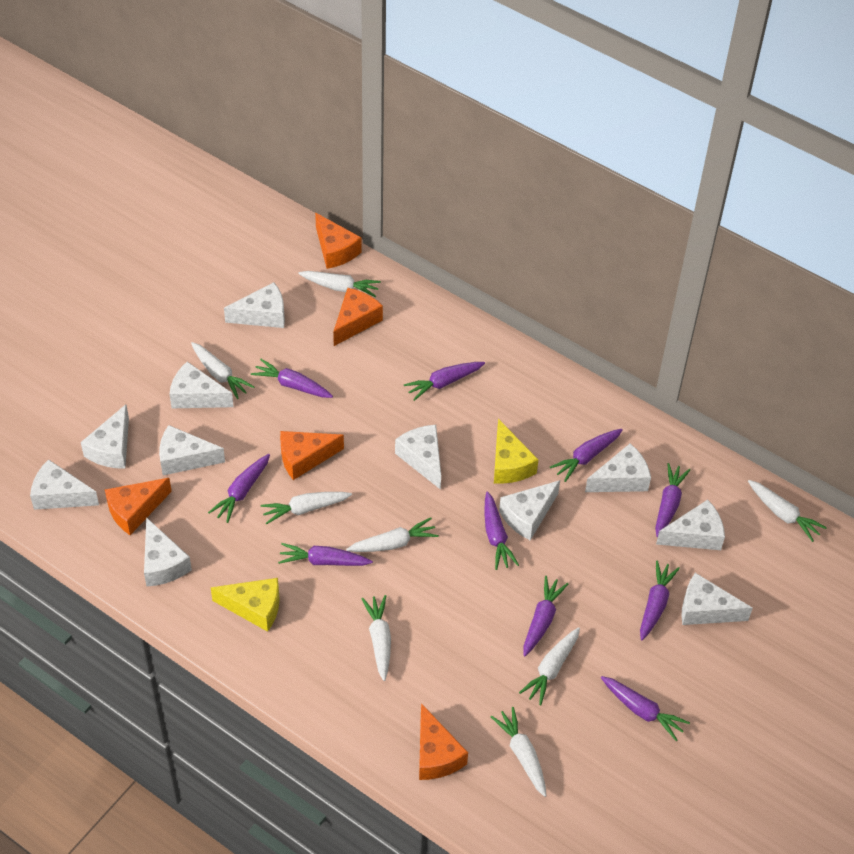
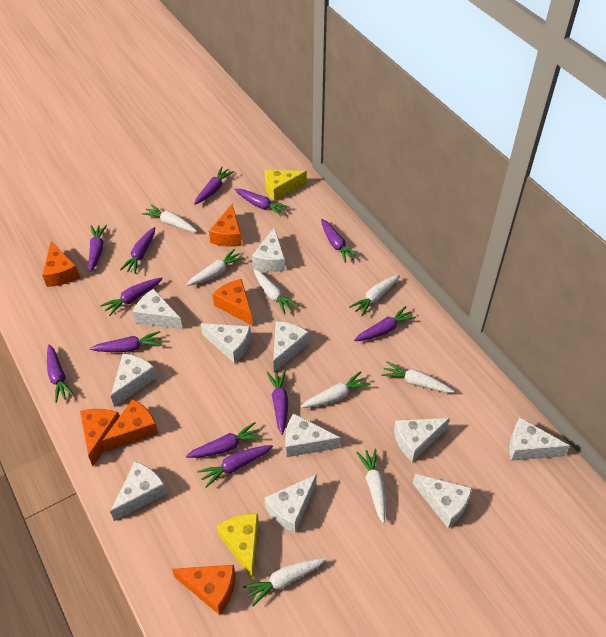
orange cheese: 5 -> 6
purple carrot: 10 -> 12

